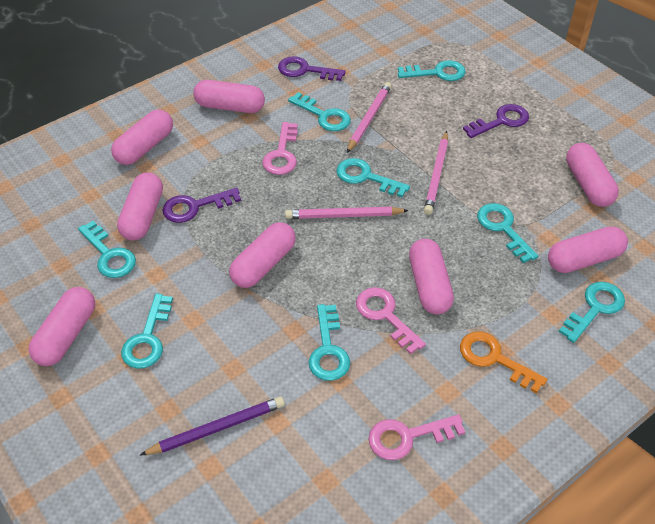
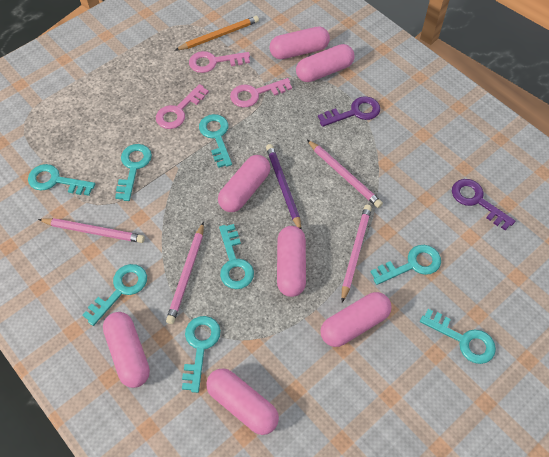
orange key: 1 -> 0
orange pencil: 0 -> 1
pink capsule: 8 -> 7
pink pencil: 3 -> 4
purple key: 3 -> 2

